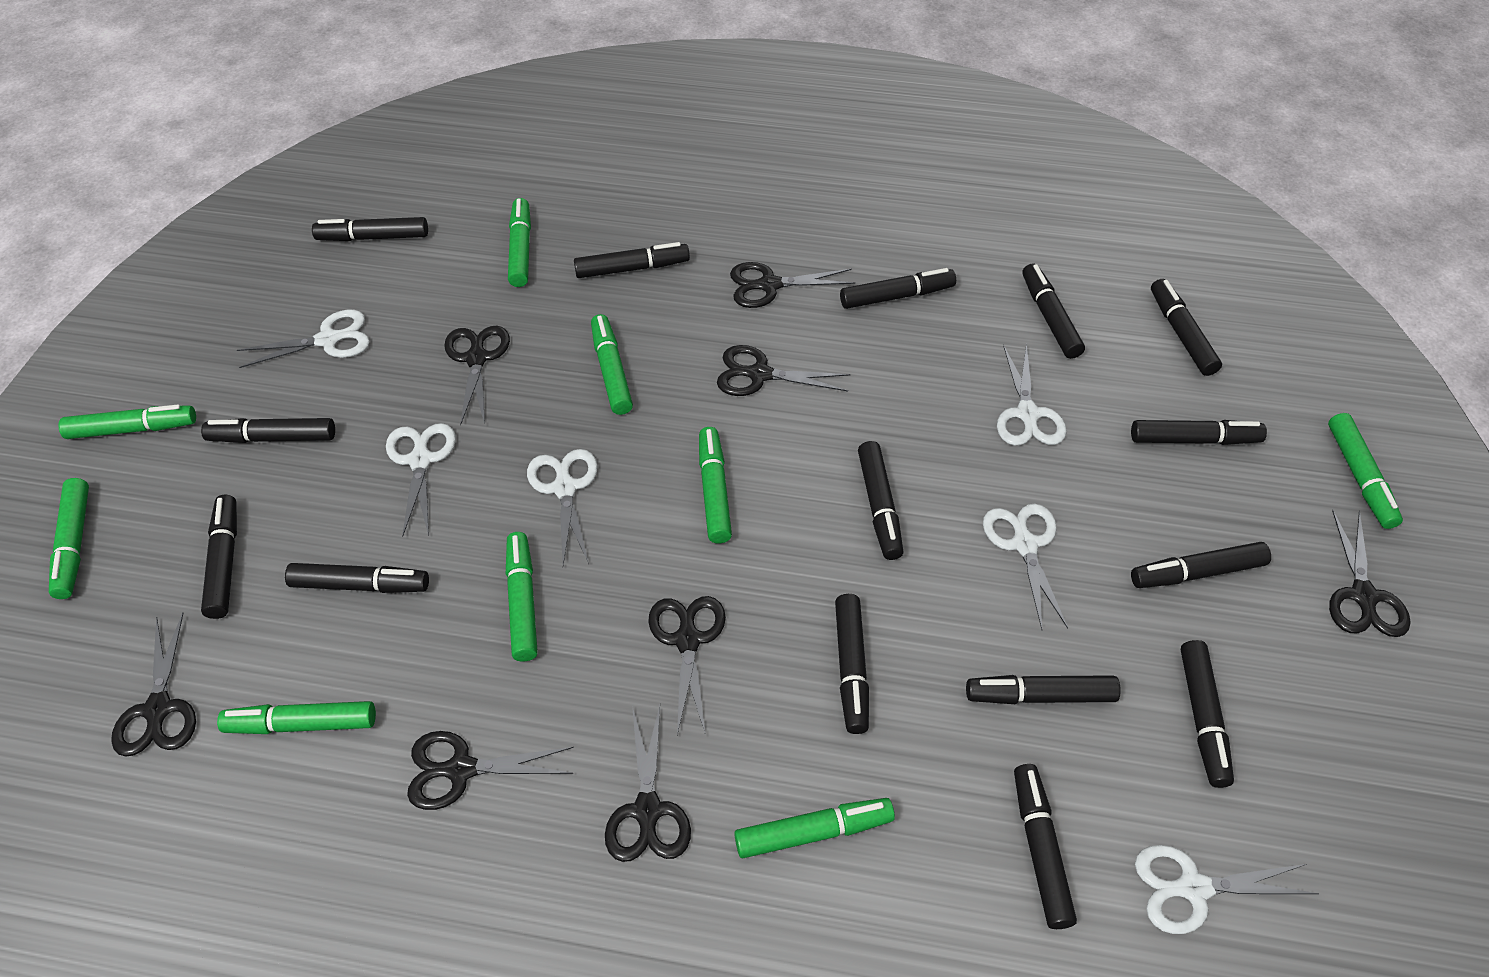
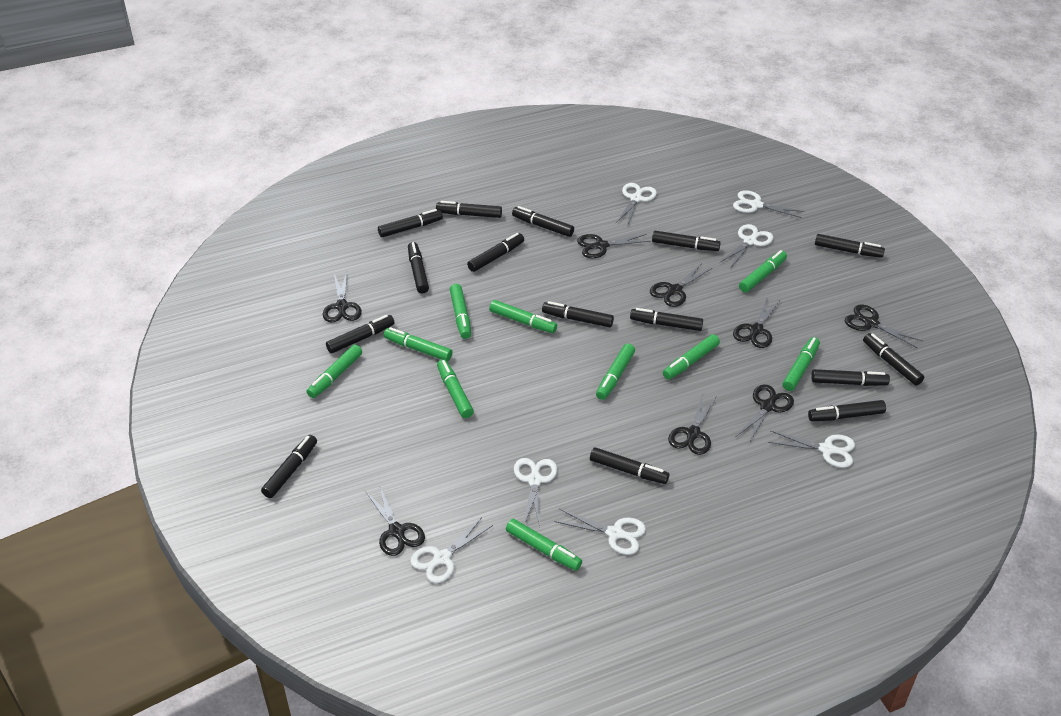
green marker: 9 -> 10
white scissors: 6 -> 7

